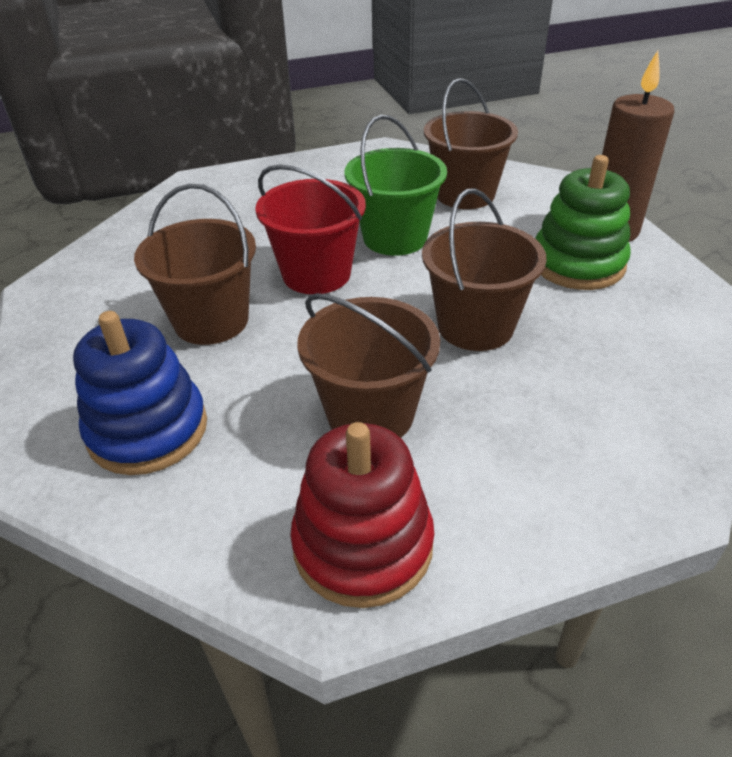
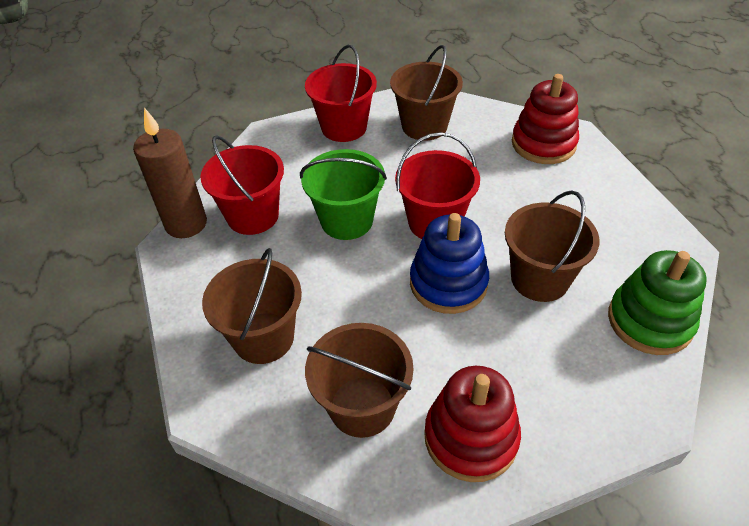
red bucket: 1 -> 3
red stacking toy: 1 -> 2

